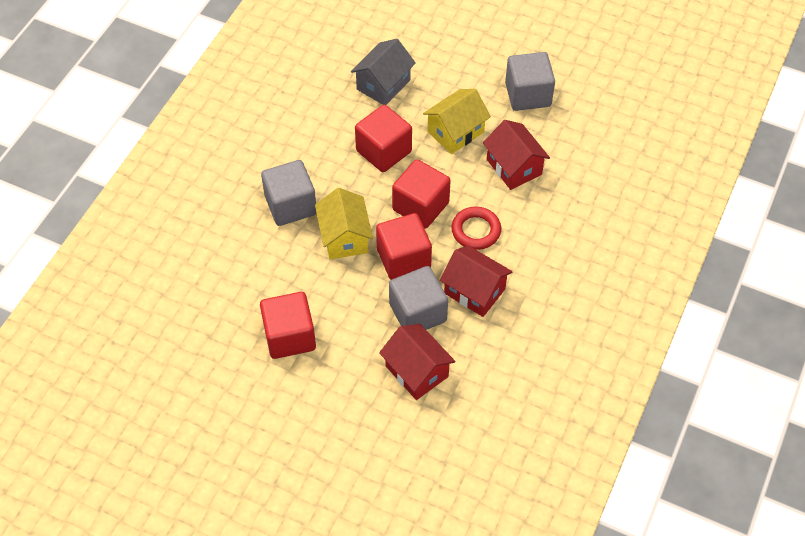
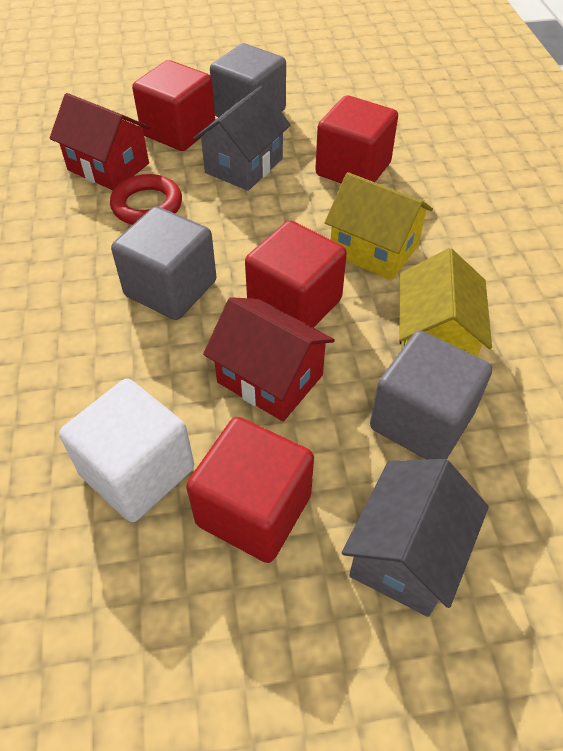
grey house: 1 -> 2
red house: 3 -> 2
white cube: 0 -> 1

